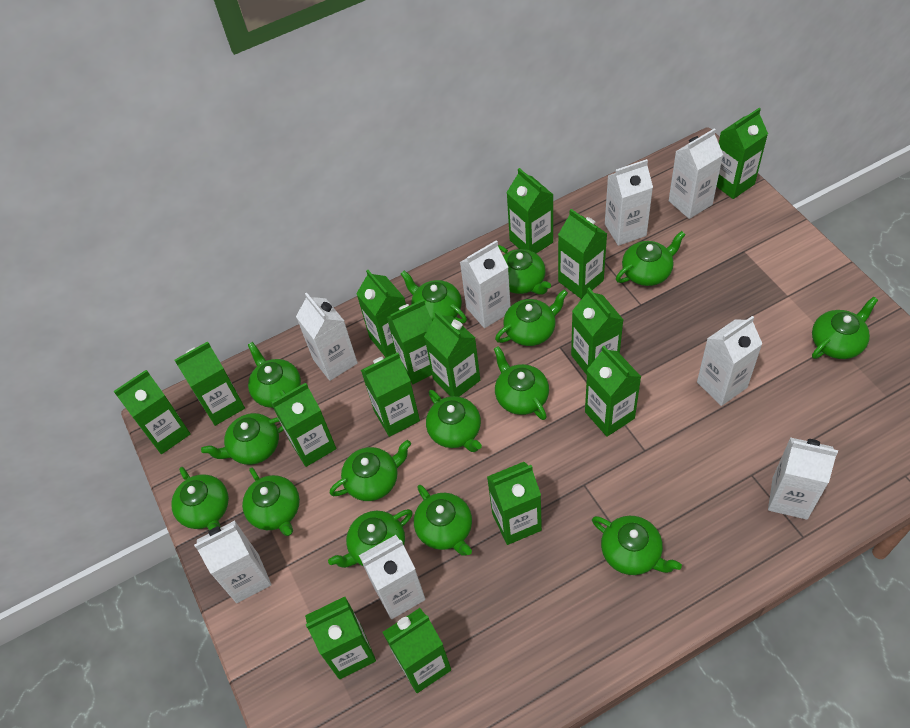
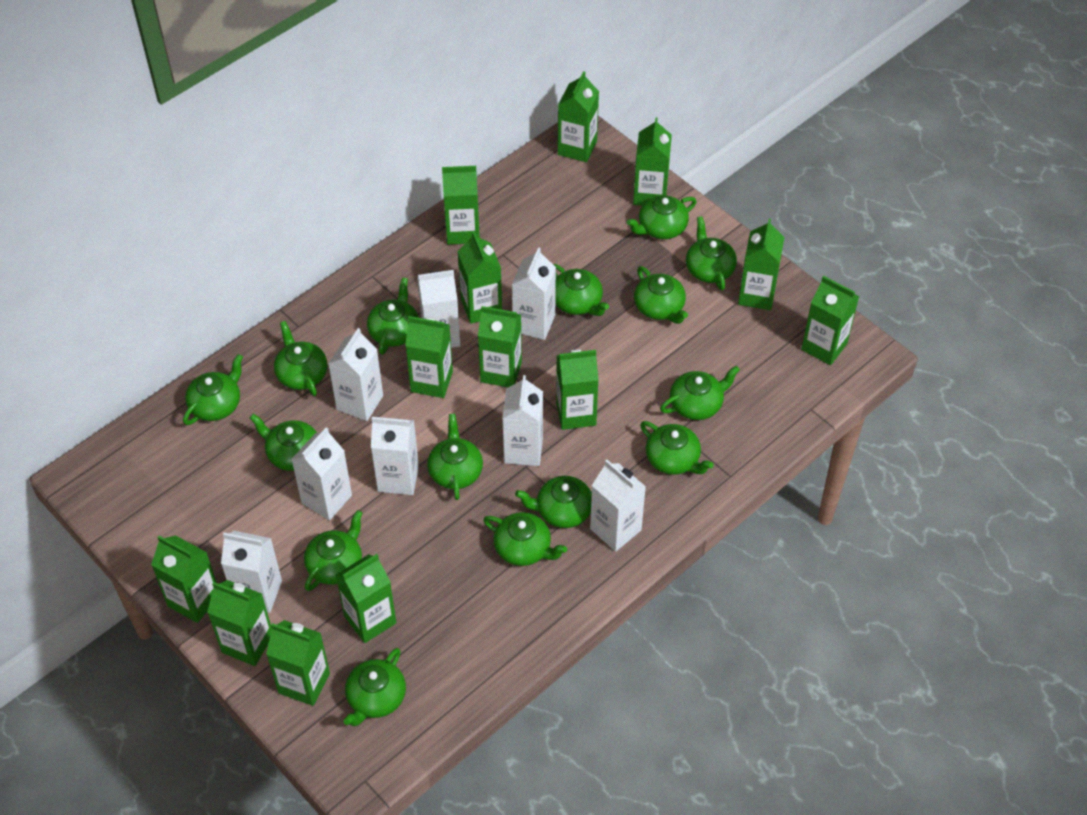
green carton: 15 -> 13

